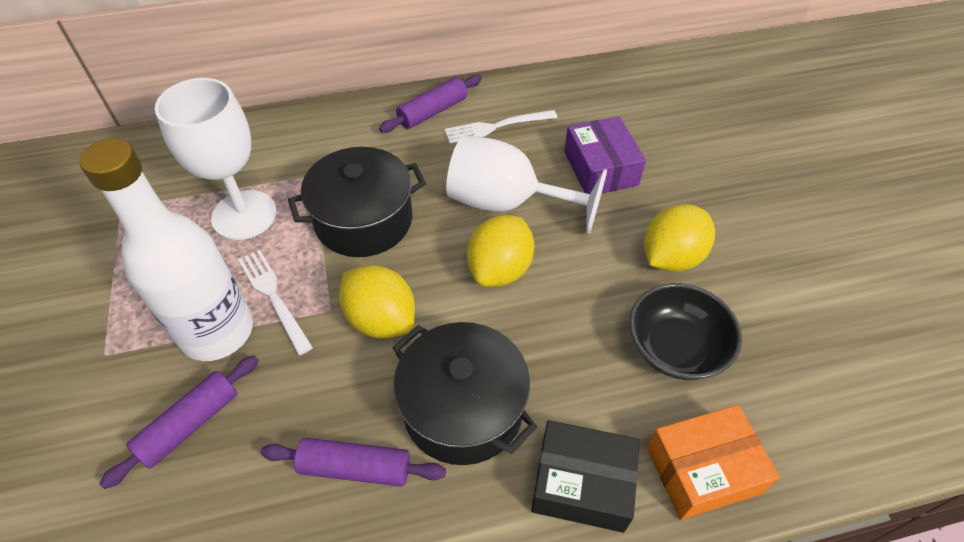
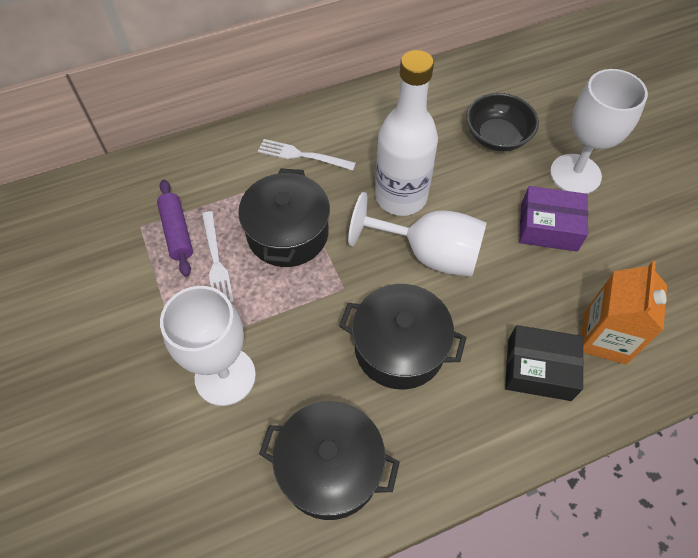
black pot: 2 -> 3
orange box: 1 -> 0
orange carton: 0 -> 1
purple rolling pin: 3 -> 1
white goblet: 2 -> 3
yellow lemon: 3 -> 0

